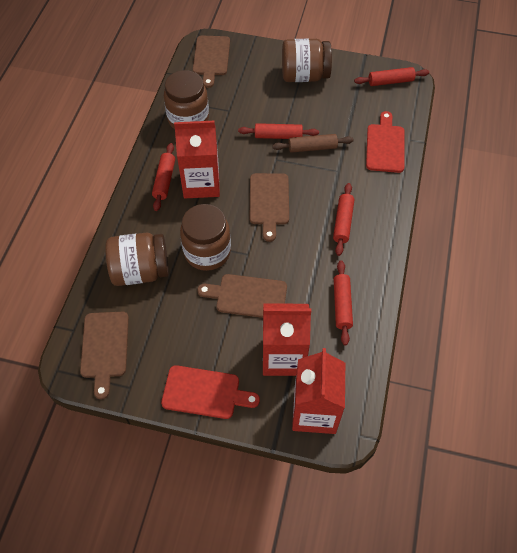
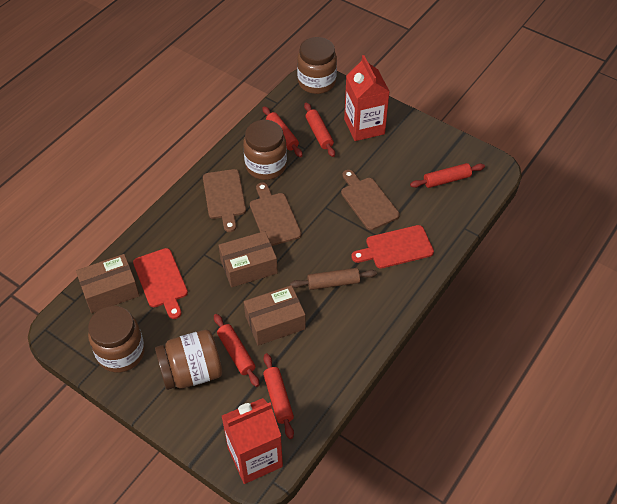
brown box: 0 -> 3
brown cutting board: 4 -> 3
red carton: 3 -> 2

